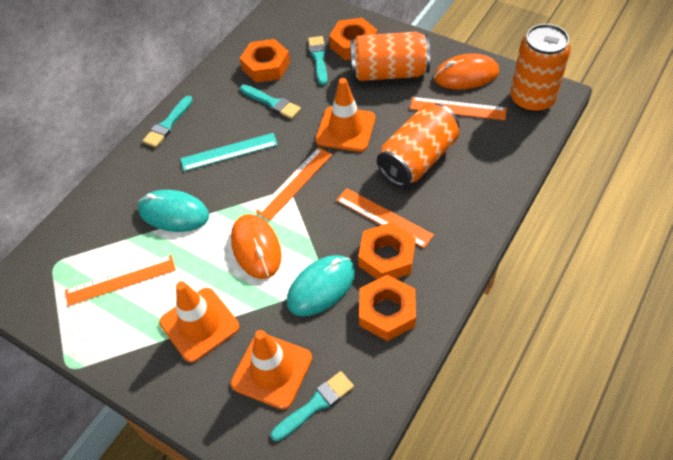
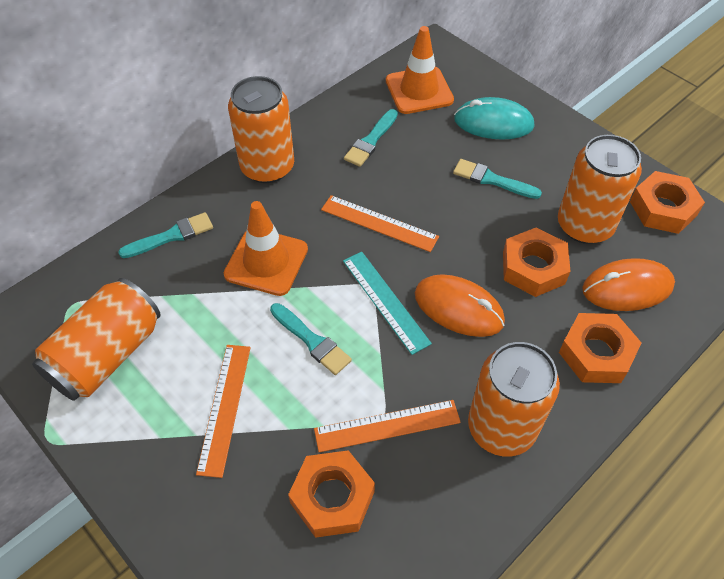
orange can: 3 -> 4
orange ruler: 4 -> 3
orange traffic cone: 3 -> 2
turquoise mouse: 2 -> 1

